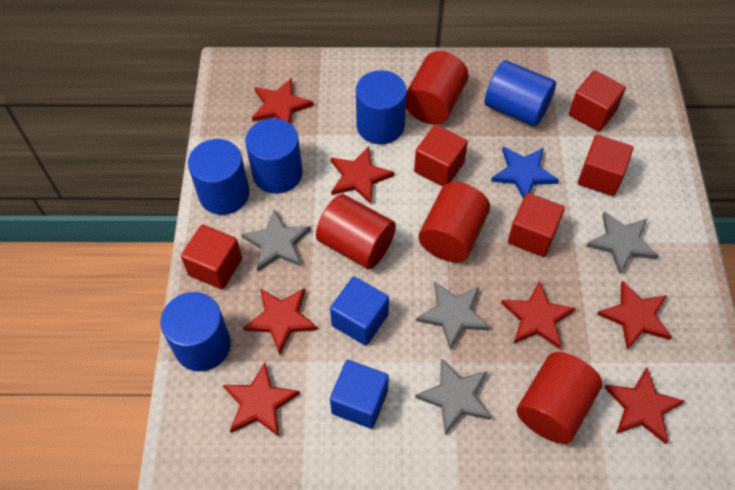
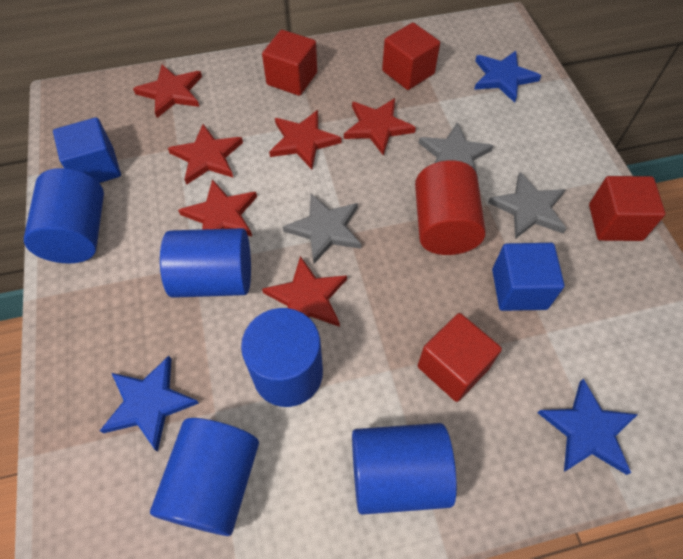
blue star: 1 -> 3
grey star: 4 -> 3
red cube: 5 -> 4
red cylinder: 4 -> 1
red star: 7 -> 6

